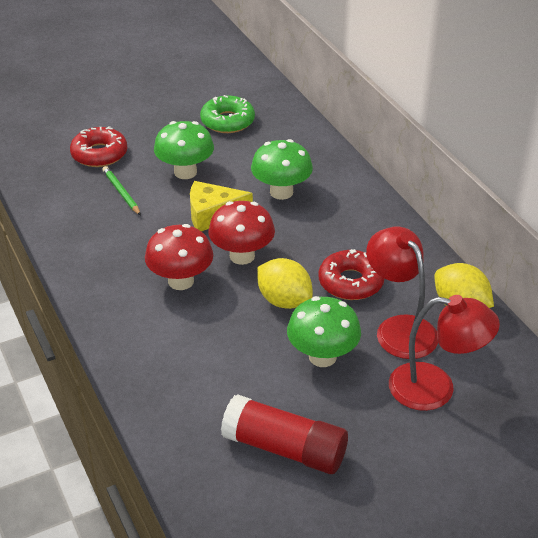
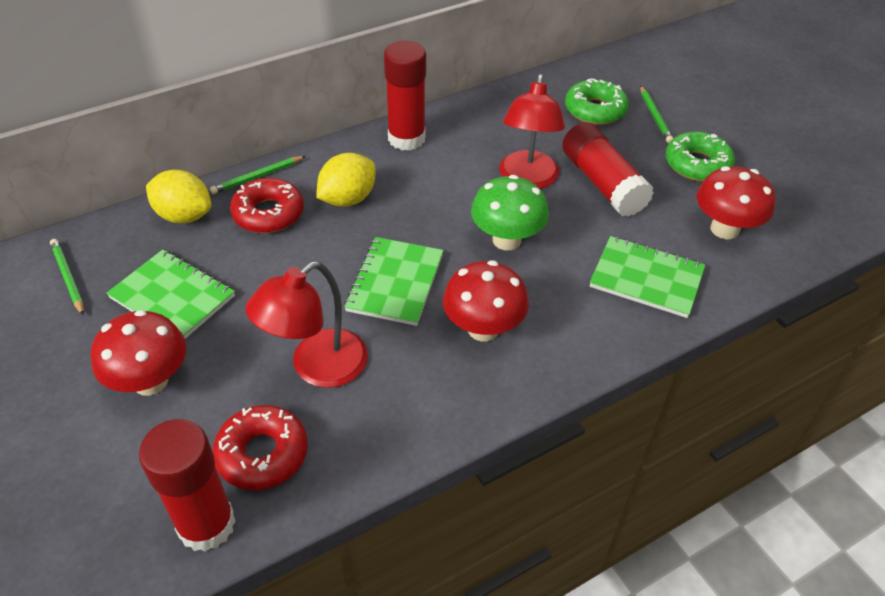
green donut: 1 -> 2
green mushroom: 3 -> 1
green notebook: 0 -> 3
green pencil: 1 -> 3
red glue stick: 1 -> 3
red mushroom: 2 -> 3
yellow cheese: 1 -> 0

